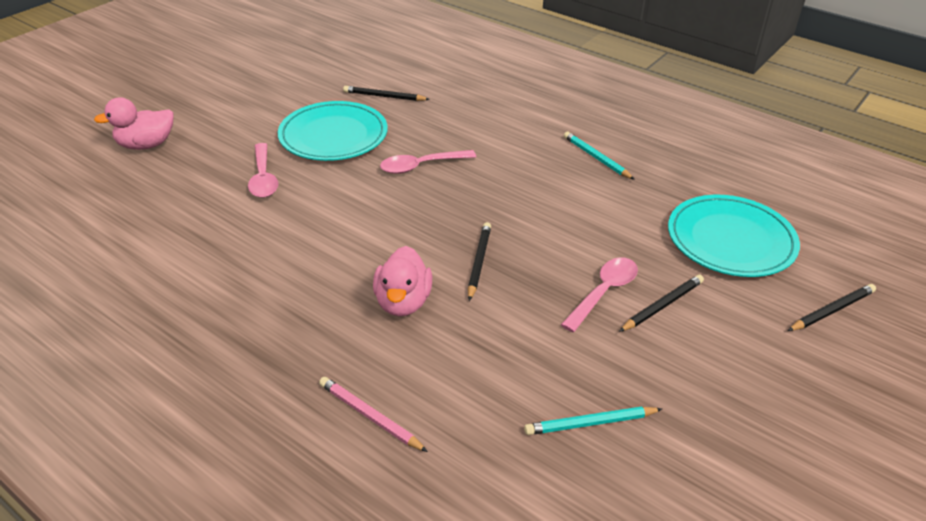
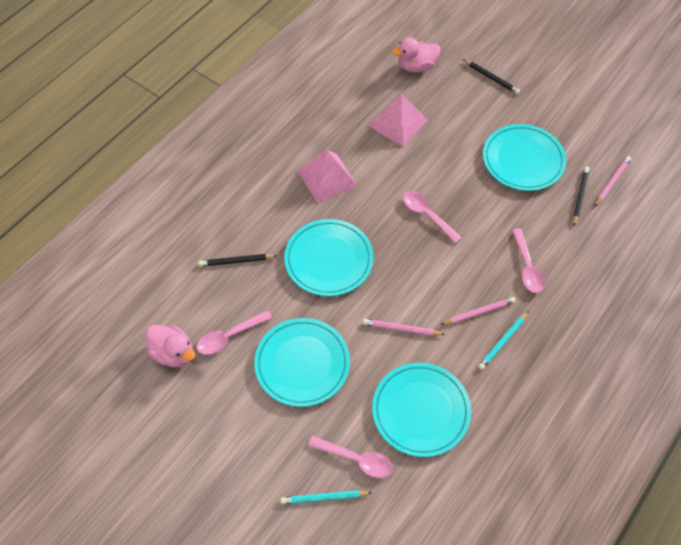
black pencil: 4 -> 3
pink pencil: 1 -> 3
pink pyramid: 0 -> 2
pink spoon: 3 -> 4
turquoise plate: 2 -> 4

